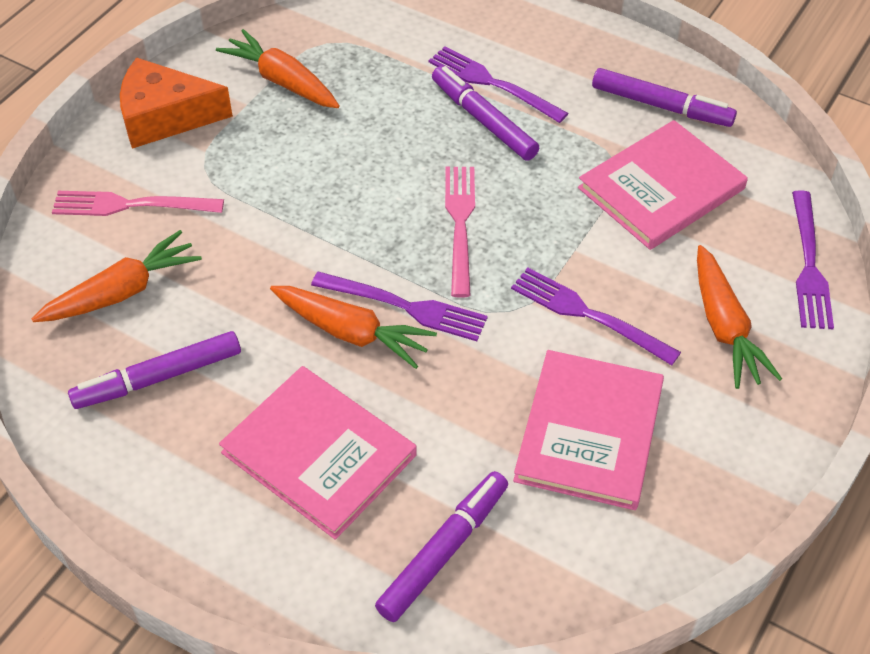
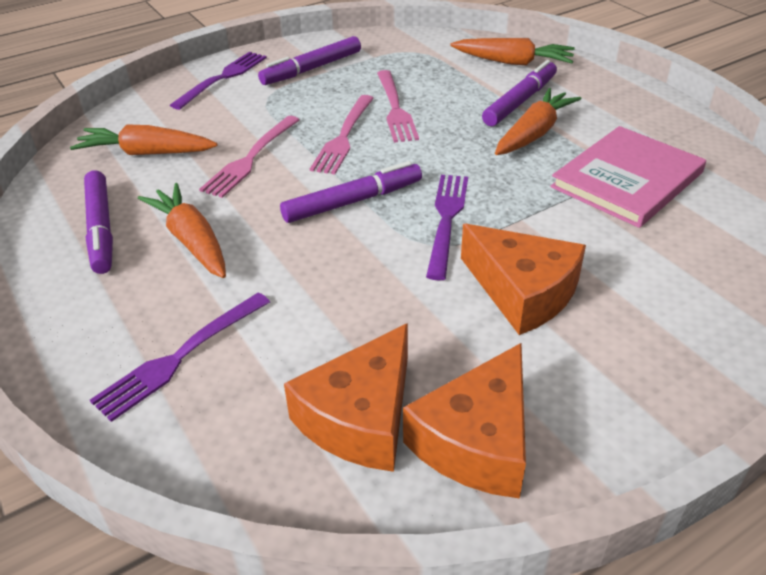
orange cheese: 1 -> 3
pink book: 3 -> 1
pink fork: 2 -> 3
purple fork: 4 -> 3

